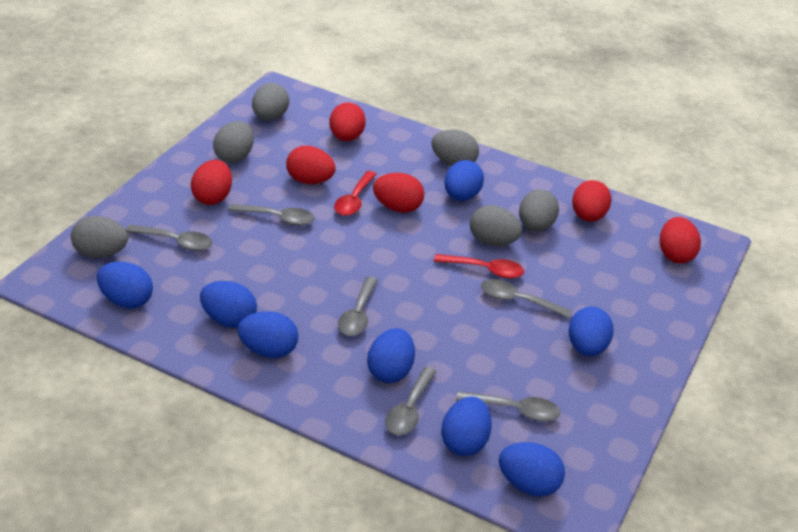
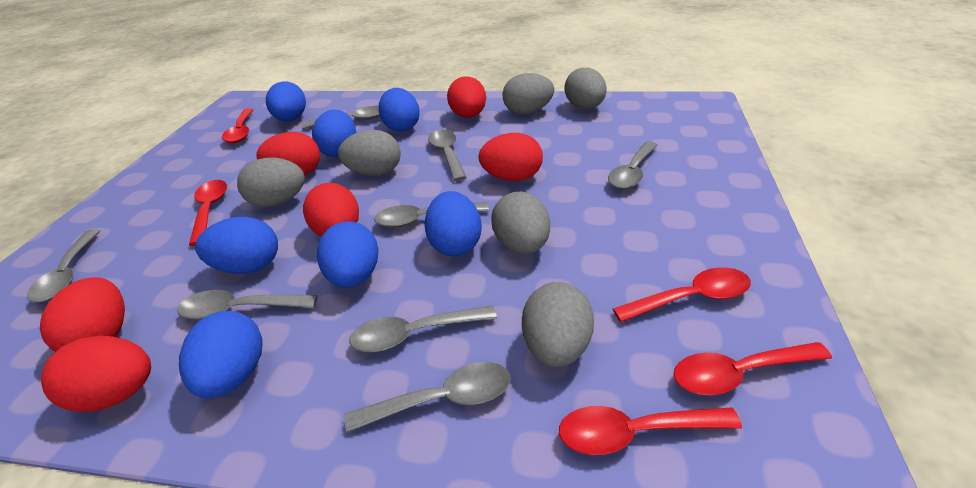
blue egg: 8 -> 7
grey spoon: 6 -> 8
red spoon: 2 -> 5

